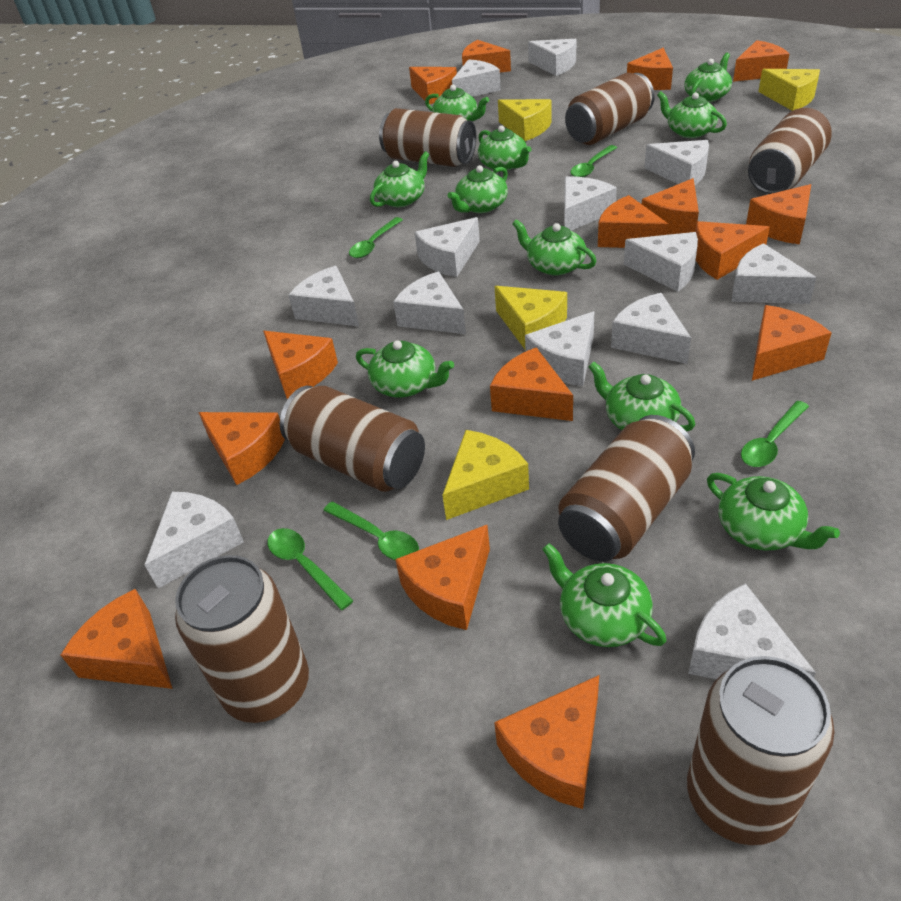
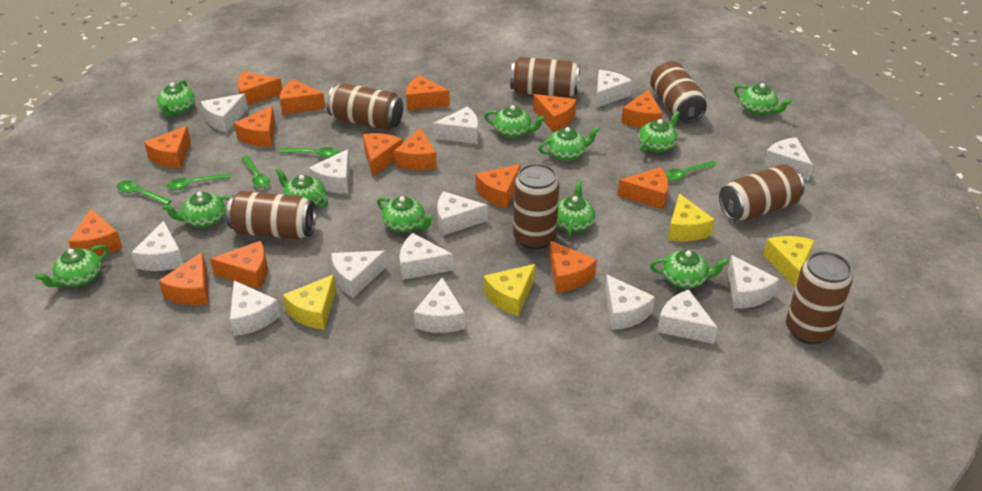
white cheese: 13 -> 14

